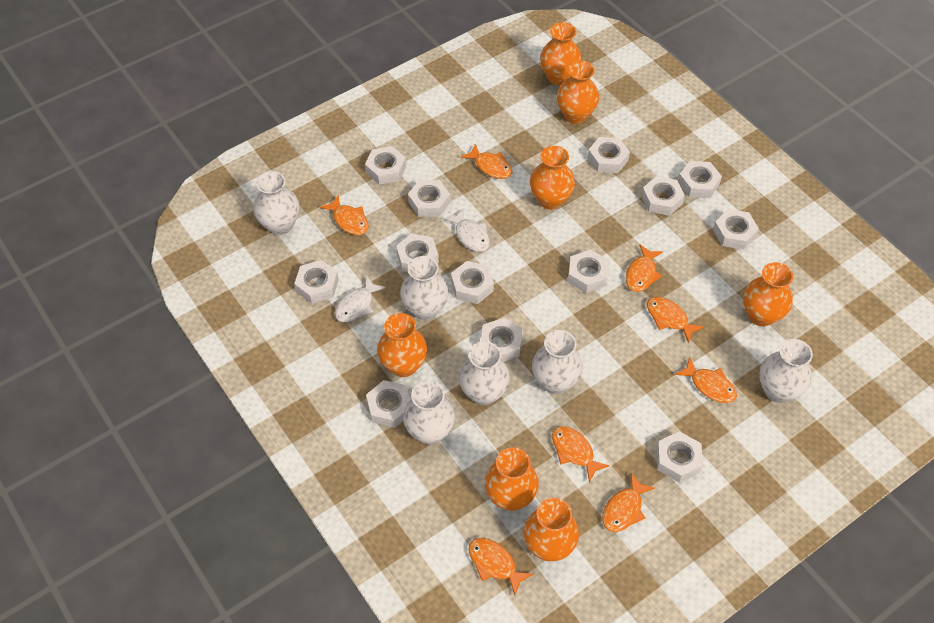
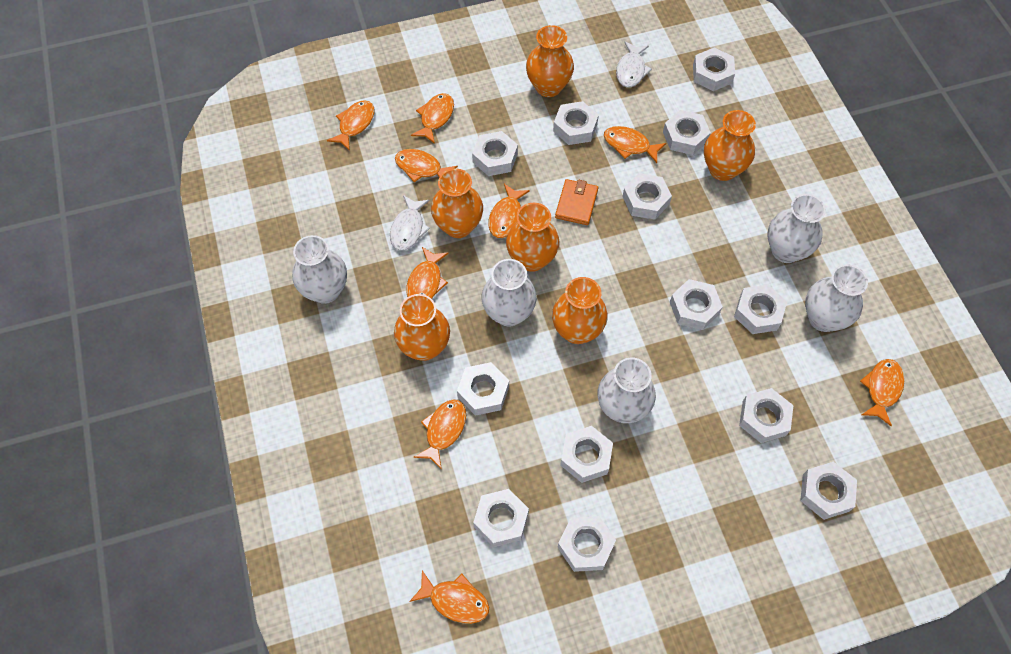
orange fish: 8 -> 9
orange vase: 7 -> 6
orange wallet: 0 -> 1
white vase: 6 -> 5

